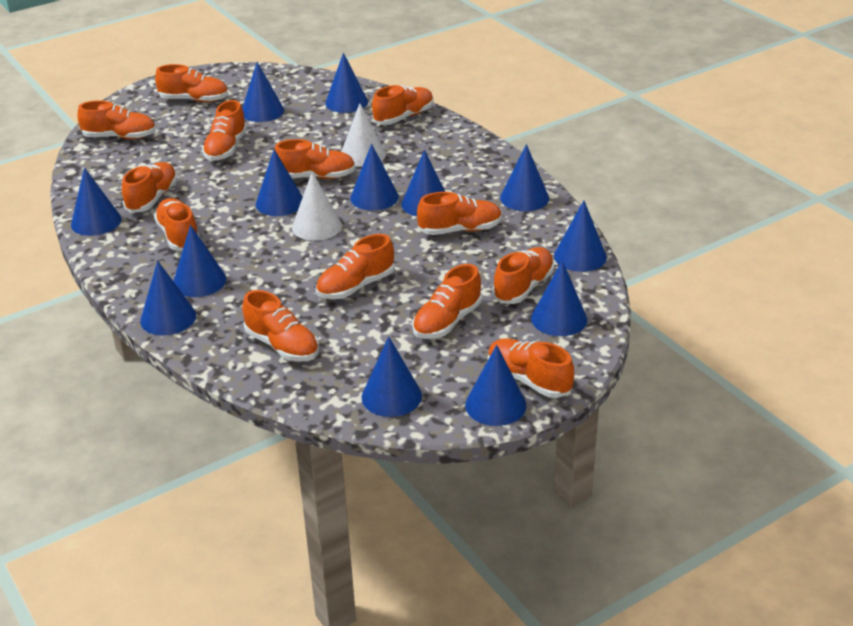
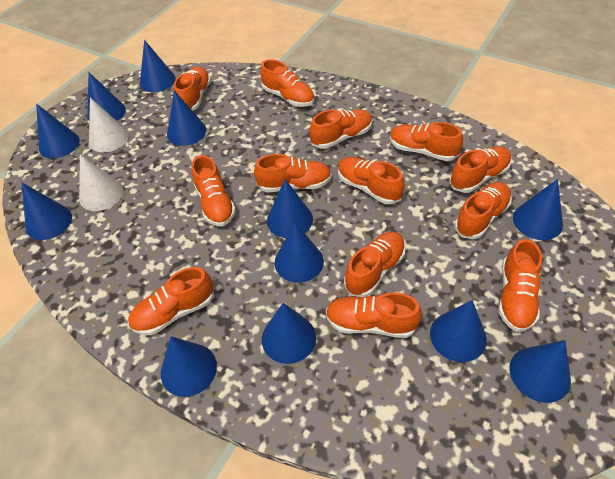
blue cone: 13 -> 12

